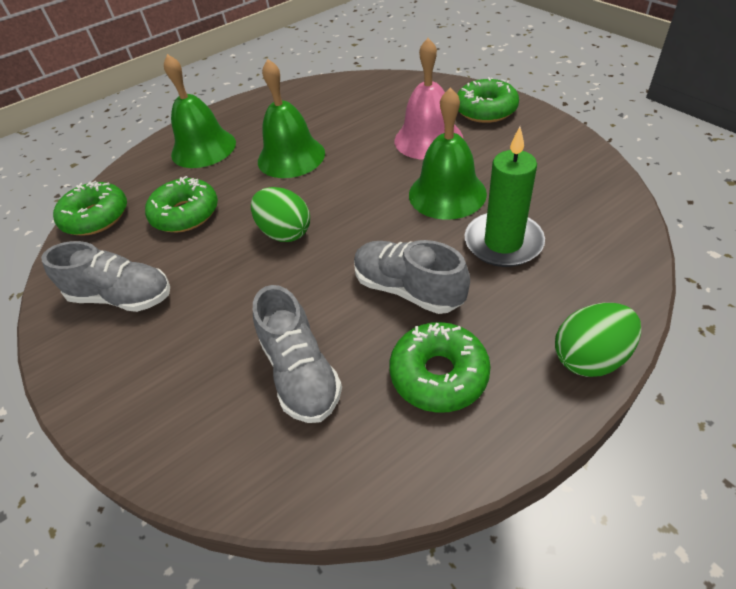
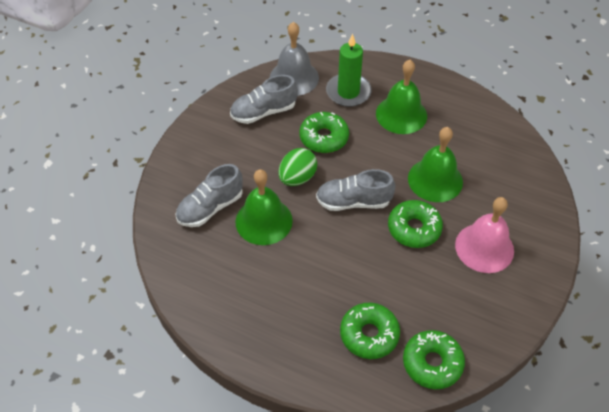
green egg: 2 -> 1
grey bell: 0 -> 1

